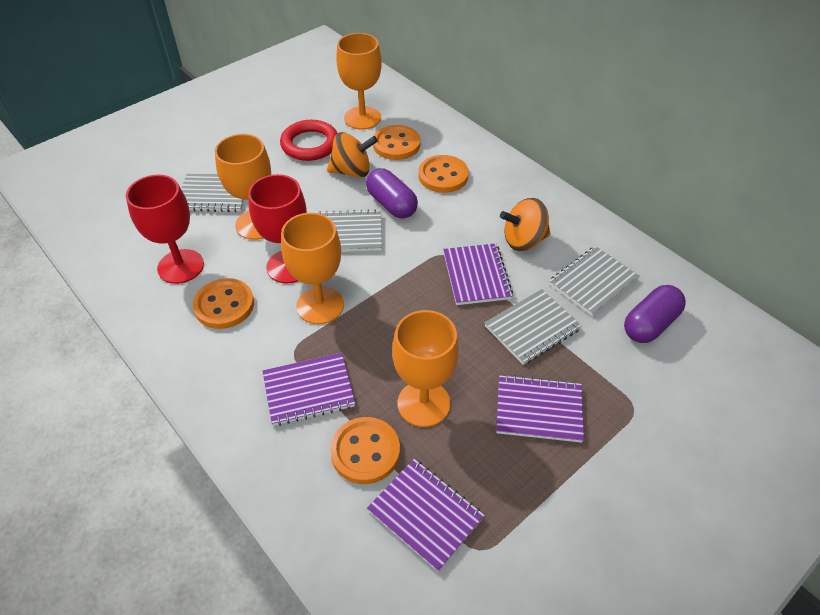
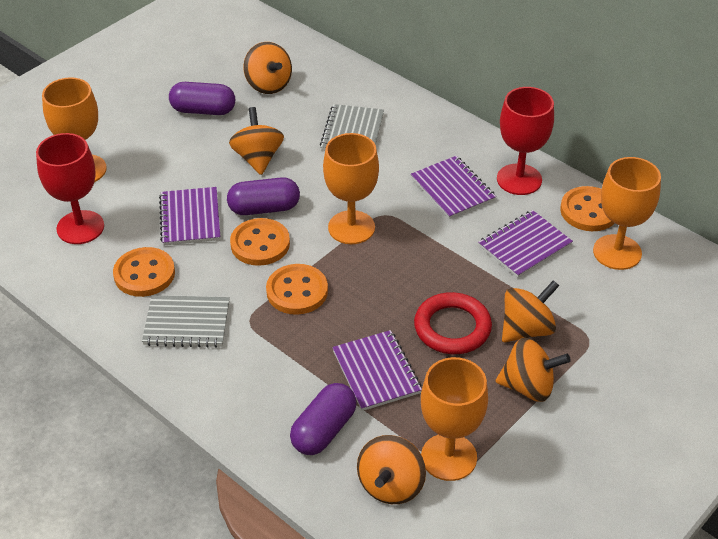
grey notebook: 4 -> 2
orange spinning top: 2 -> 5
purple capsule: 2 -> 3

